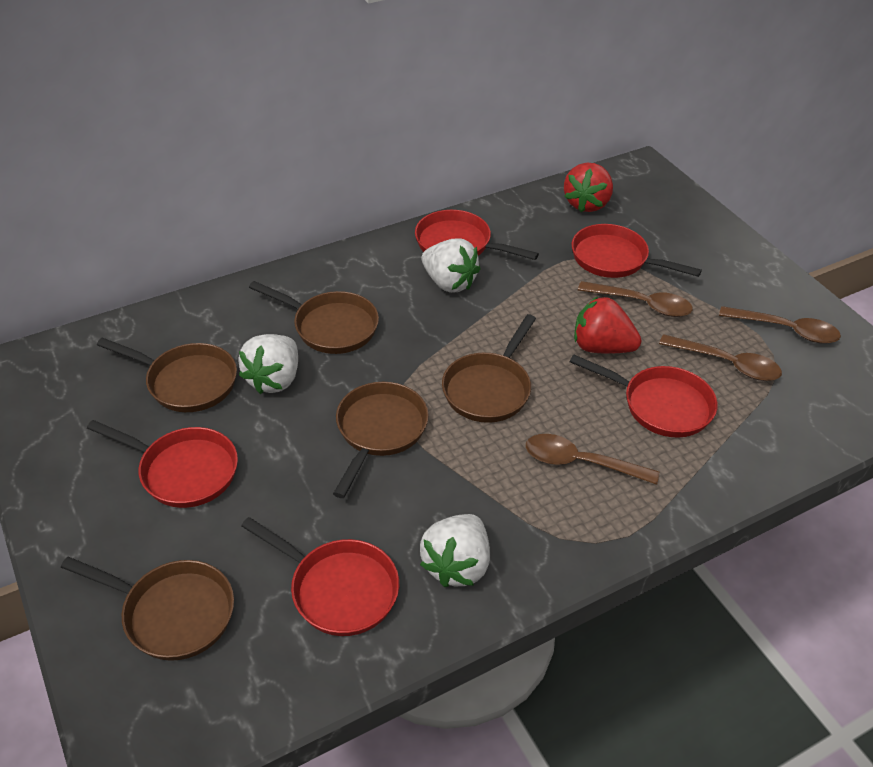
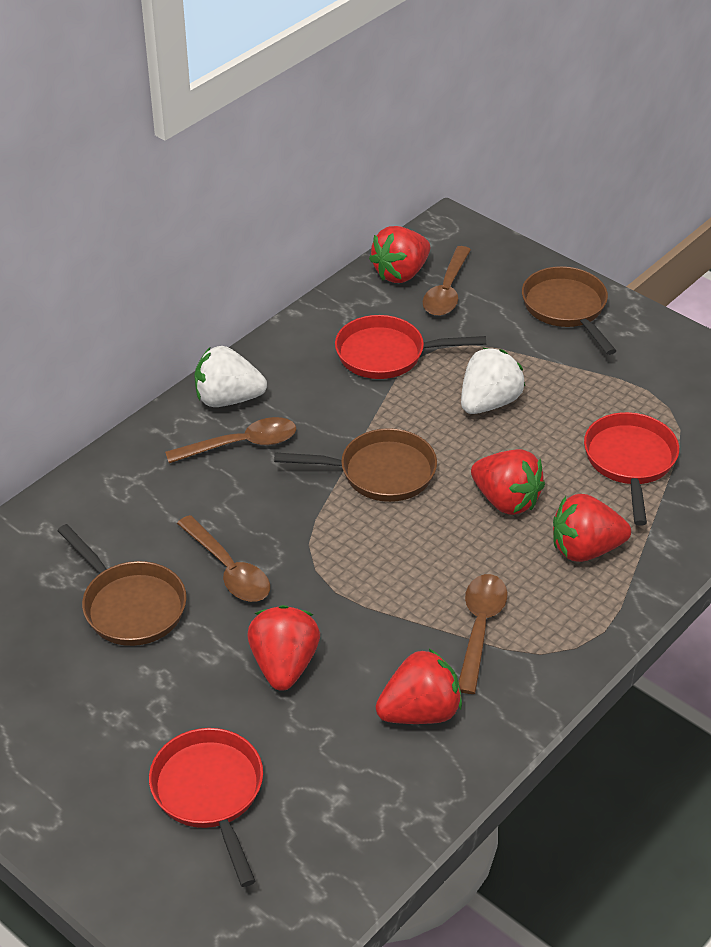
brown pan: 5 -> 3
red pan: 5 -> 3
red strawberry: 2 -> 5
white strawberry: 3 -> 2

